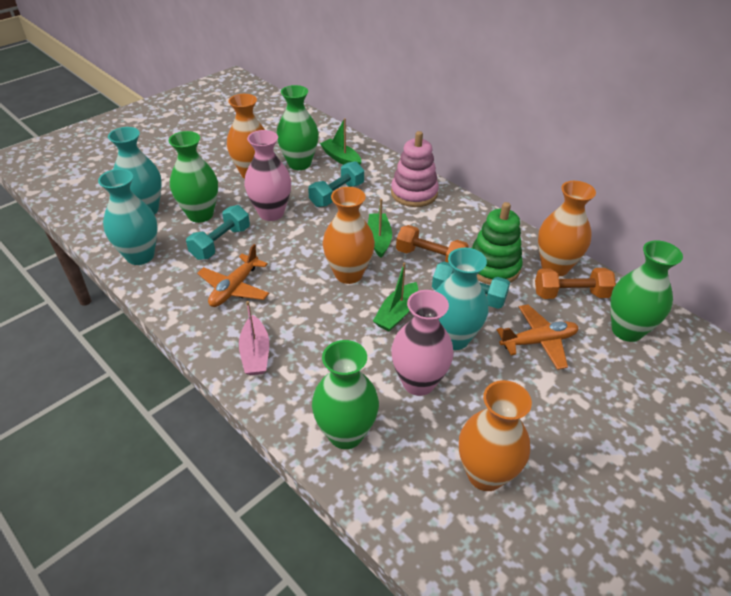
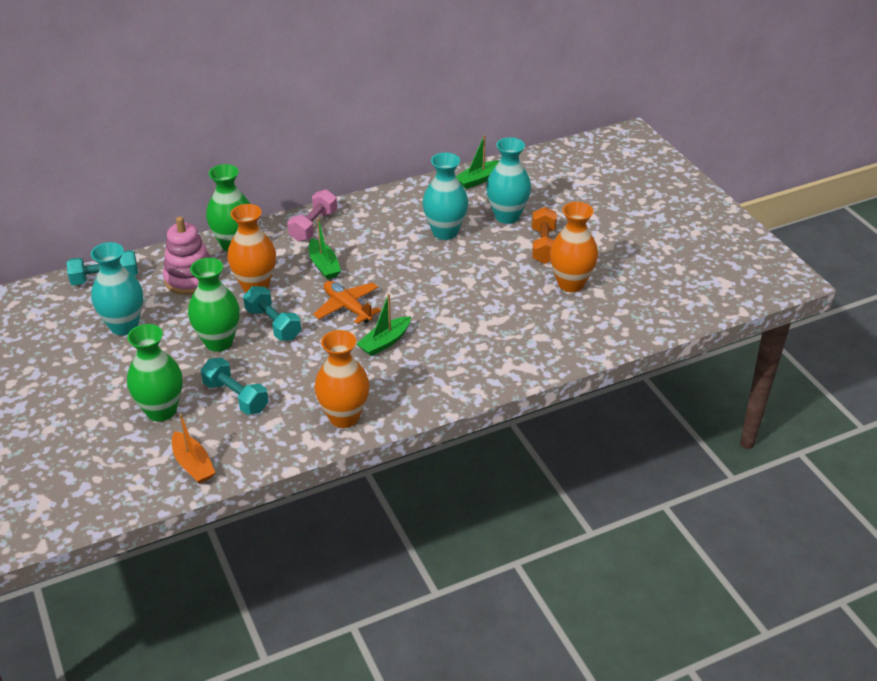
green stacking toy: 1 -> 0
green vase: 4 -> 3
orange boat: 0 -> 1
orange dumbbell: 2 -> 1
orange plane: 2 -> 1
orange vase: 4 -> 3
pink boat: 1 -> 0
pink dumbbell: 0 -> 1
pink vase: 2 -> 0

